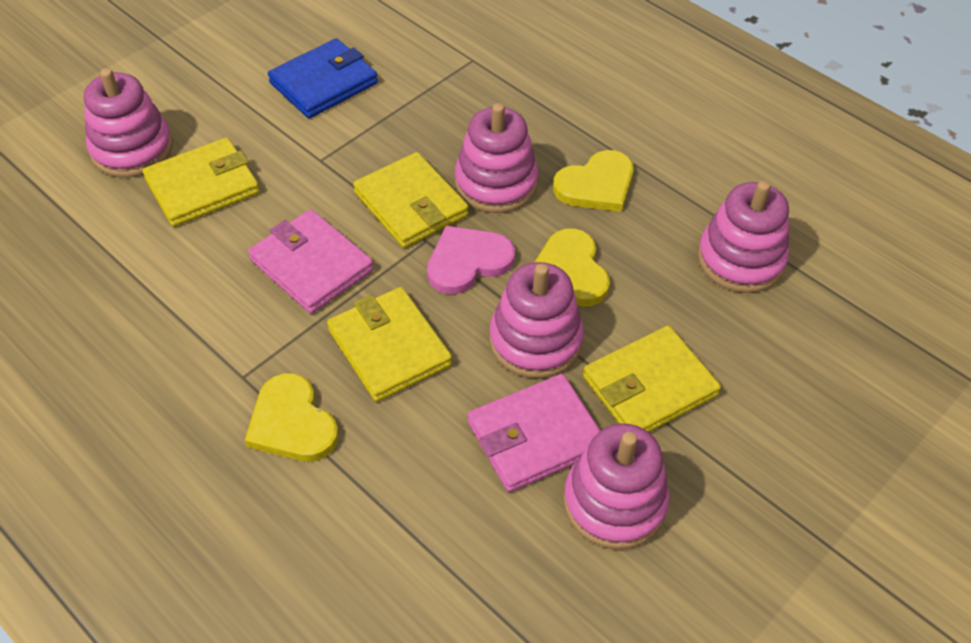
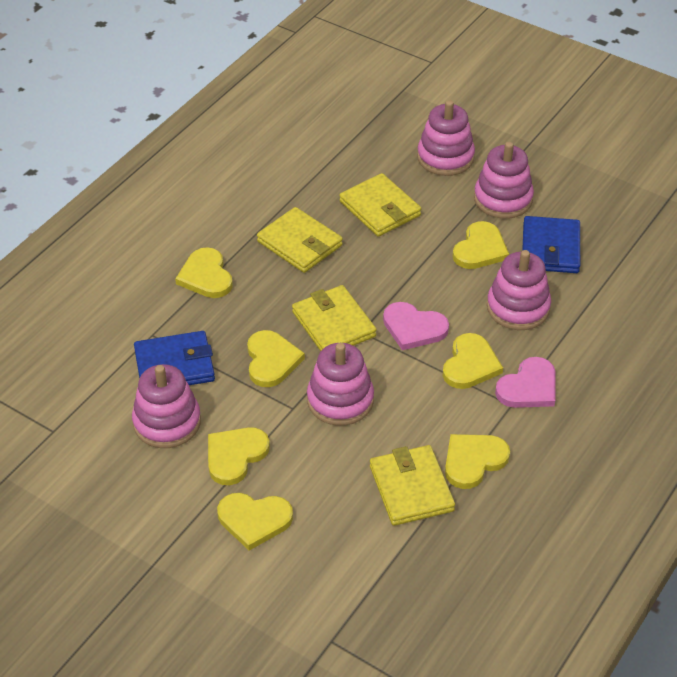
blue wallet: 1 -> 2
pink heart: 1 -> 2
pink wallet: 2 -> 0
yellow heart: 3 -> 7

